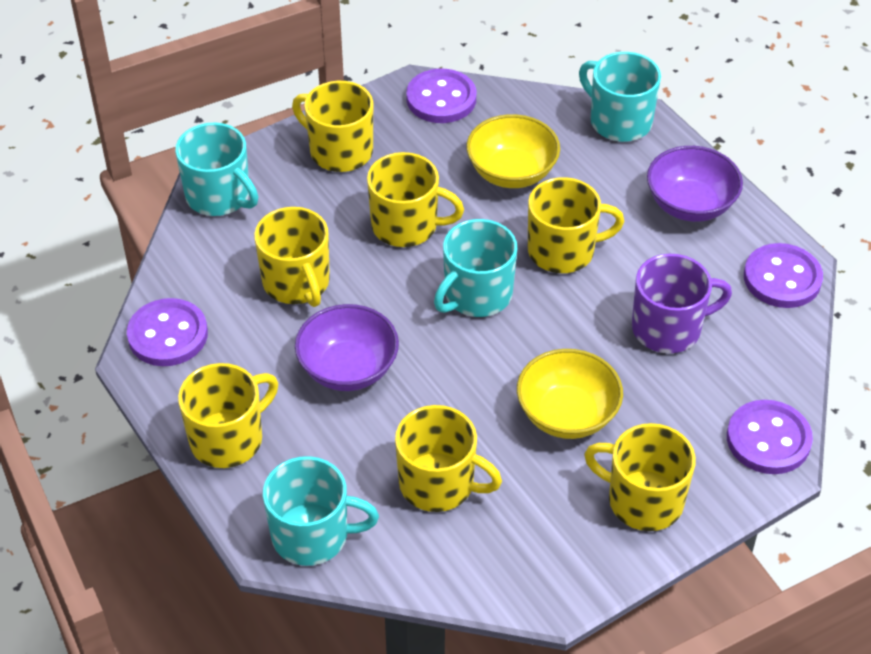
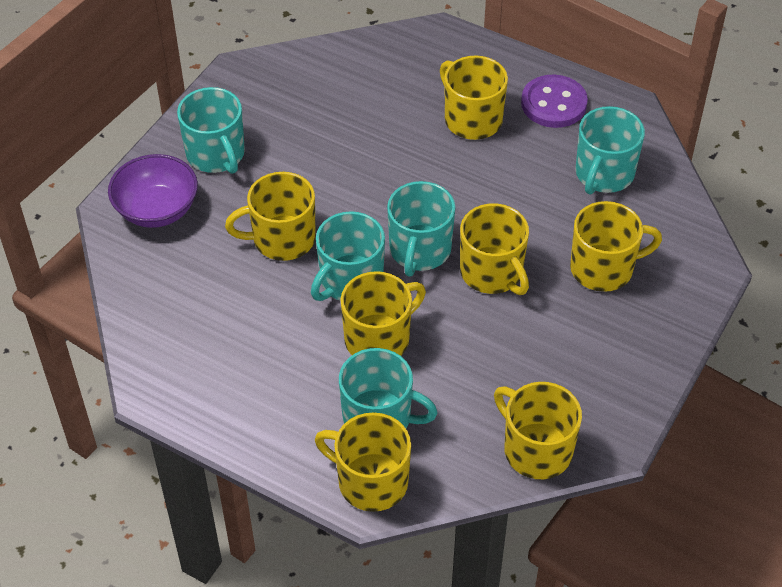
purple bowl: 2 -> 1
purple button: 4 -> 1
purple mug: 1 -> 0
turquoise mug: 4 -> 5
yellow bowl: 2 -> 0

